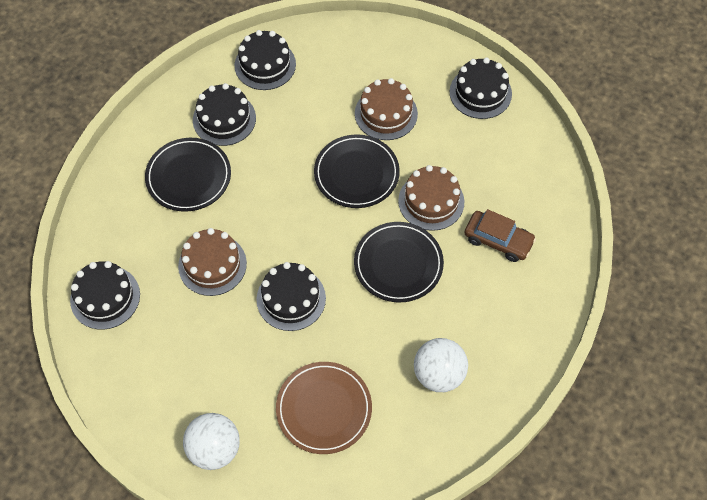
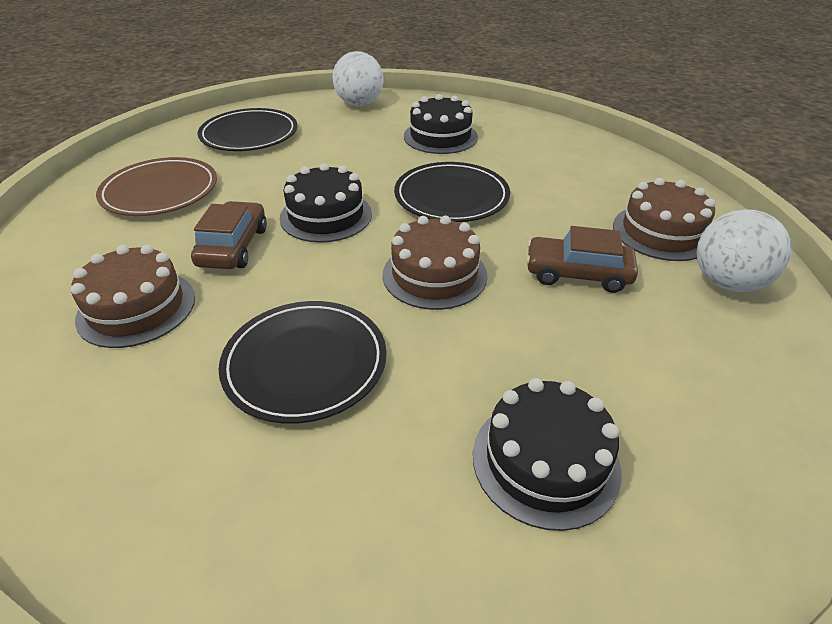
black cake: 5 -> 3
brown car: 1 -> 2

